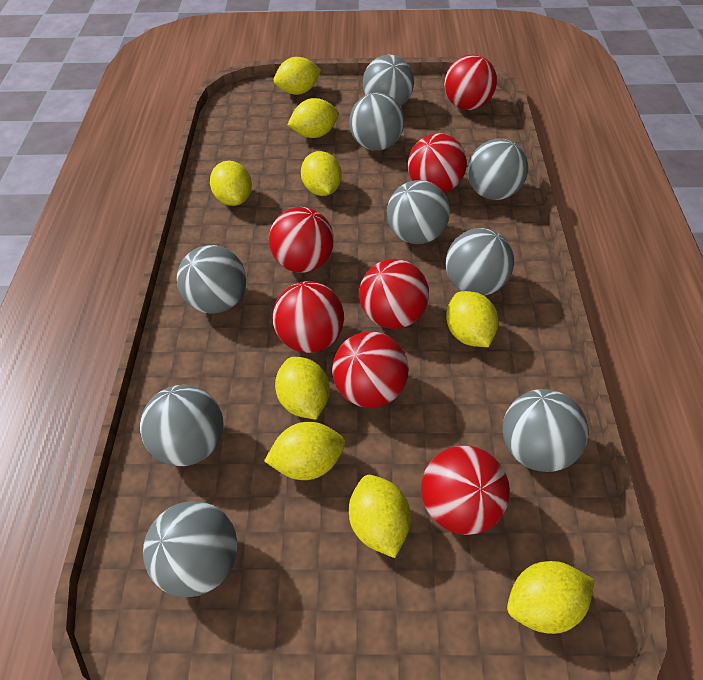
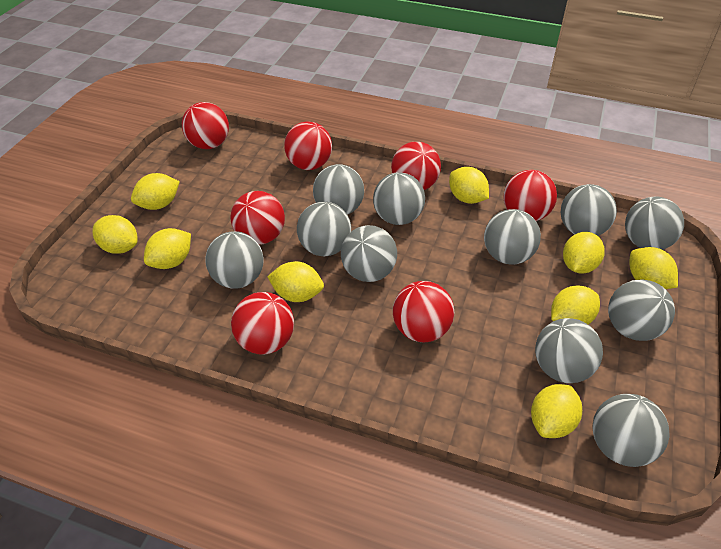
grey ball: 9 -> 11

